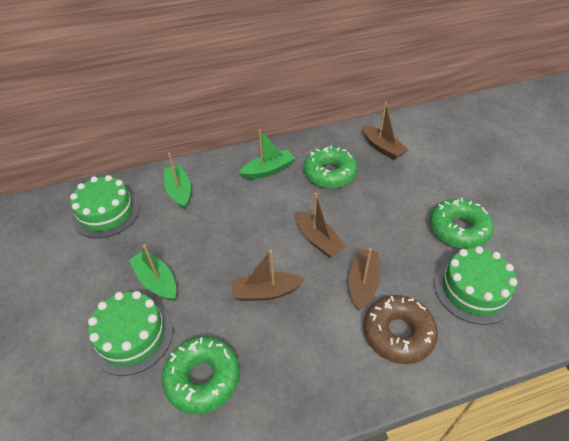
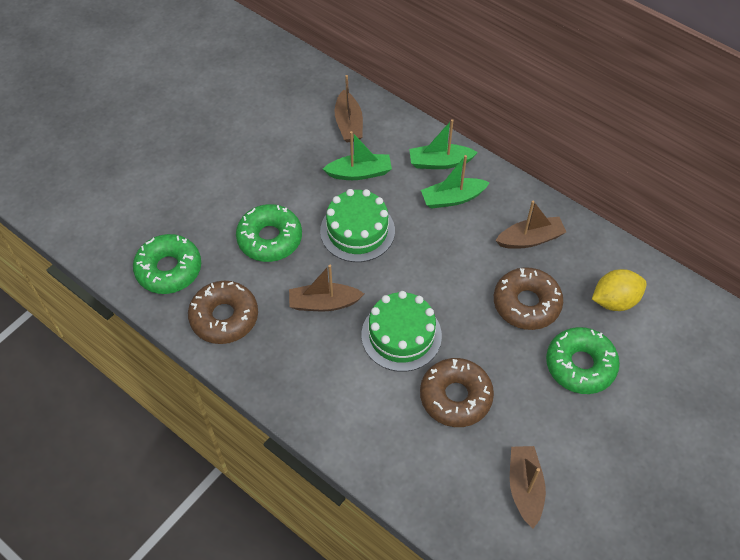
brown donut: 1 -> 3
green cake: 3 -> 2
yellow lemon: 0 -> 1

